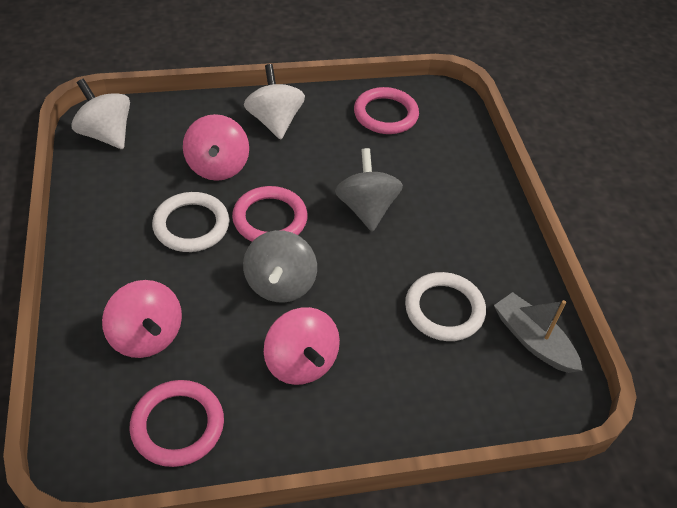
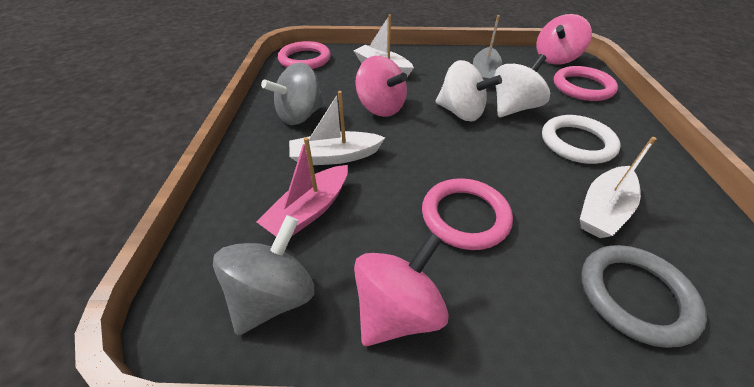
grey ring: 0 -> 1
pink boat: 0 -> 1
white boat: 0 -> 3
white ring: 2 -> 1

